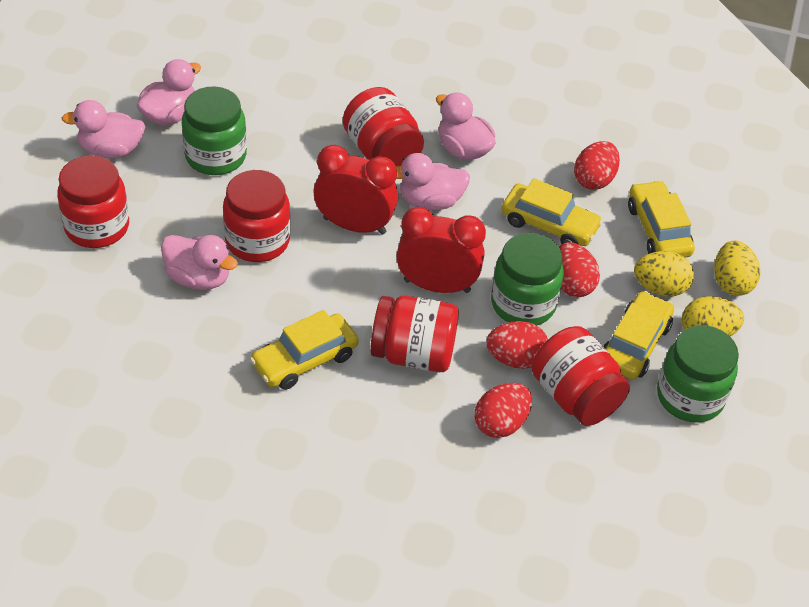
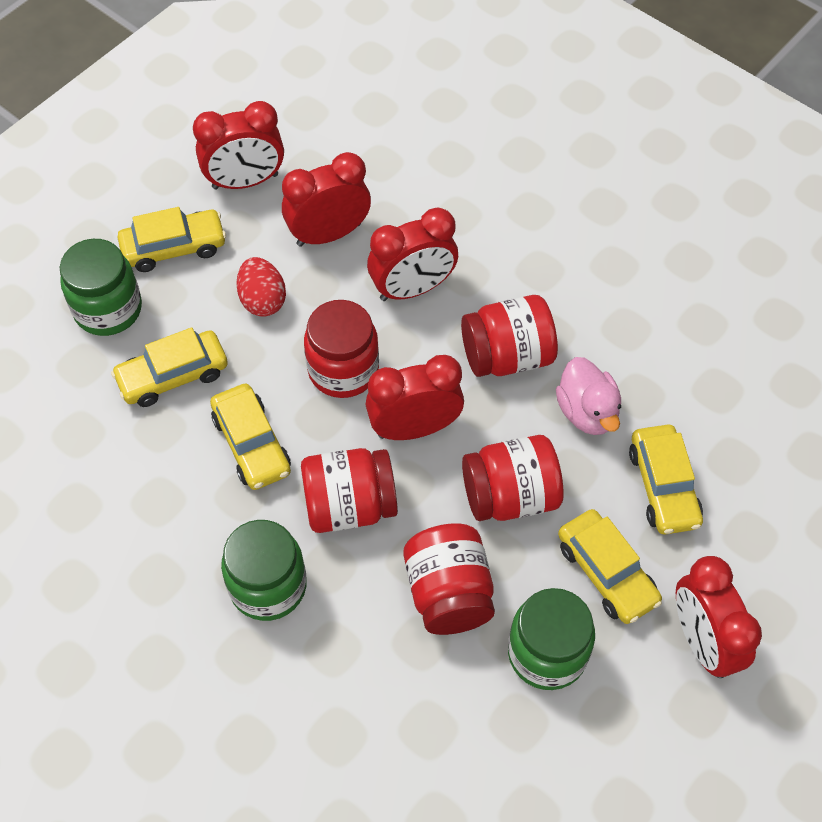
pink duck: 5 -> 1
red clock: 2 -> 5
red egg: 4 -> 1
yellow car: 4 -> 5
yellow egg: 3 -> 0

